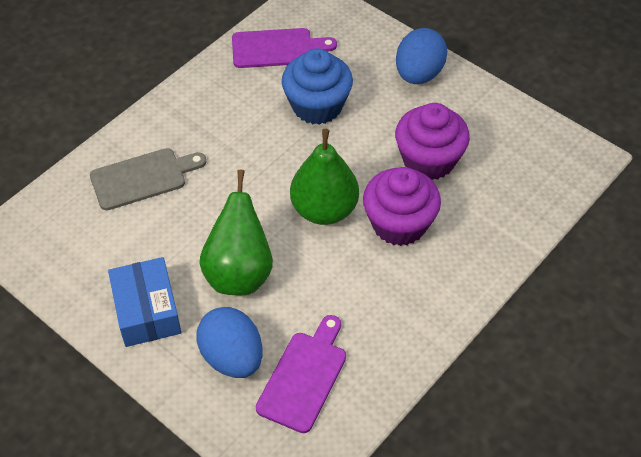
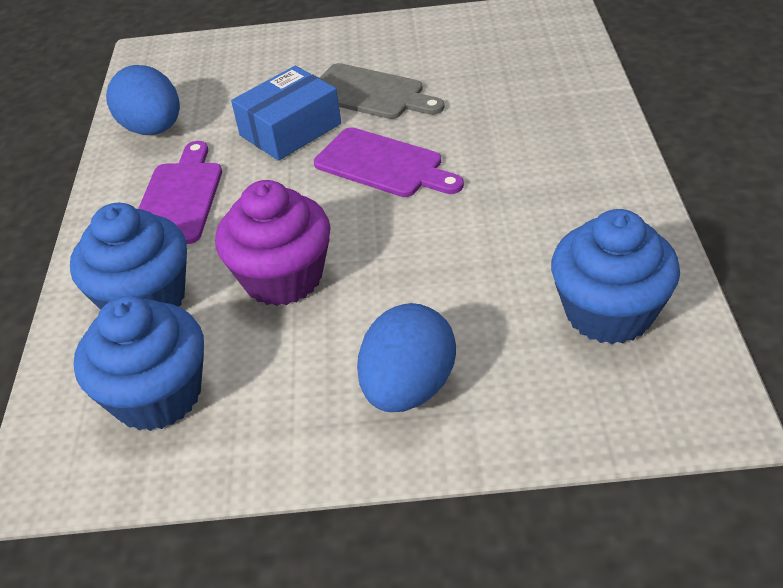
blue cupcake: 1 -> 3
green pear: 2 -> 0
purple cupcake: 2 -> 1

